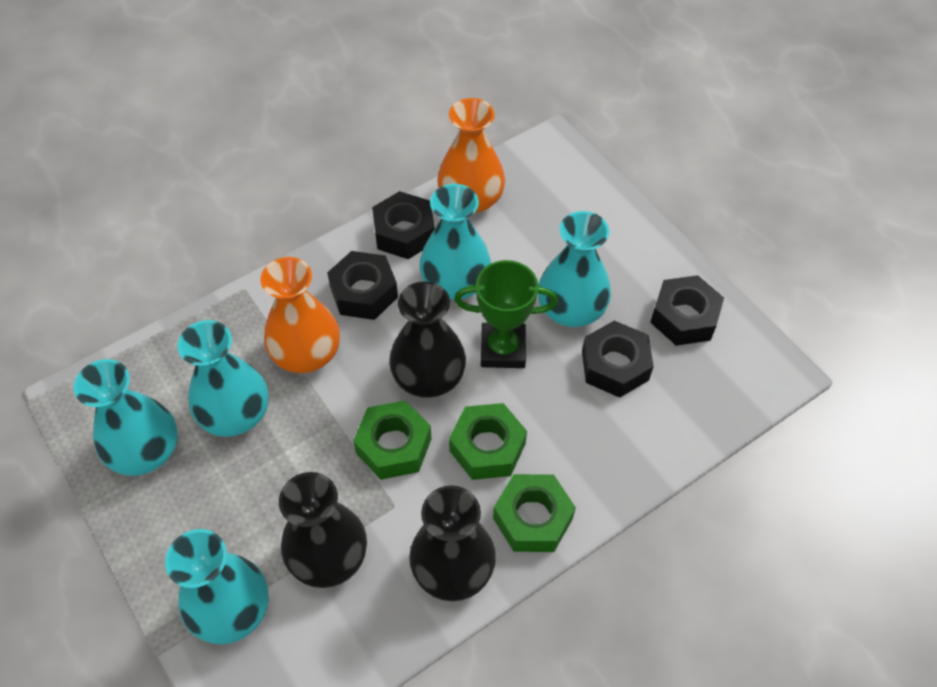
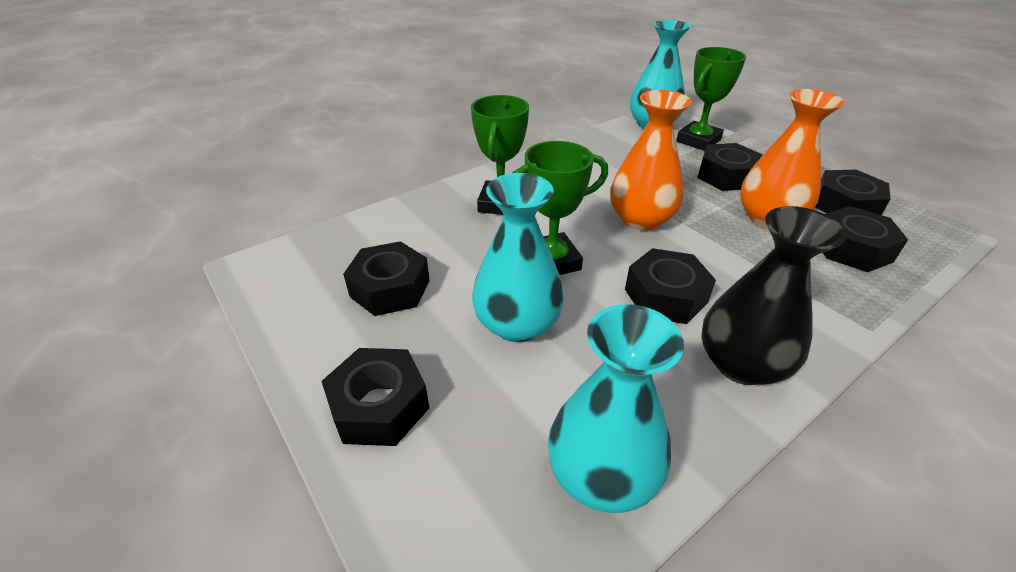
black nut: 4 -> 6
black vase: 3 -> 1
green nut: 3 -> 0
green trophy: 1 -> 3
turquoise vase: 5 -> 3

